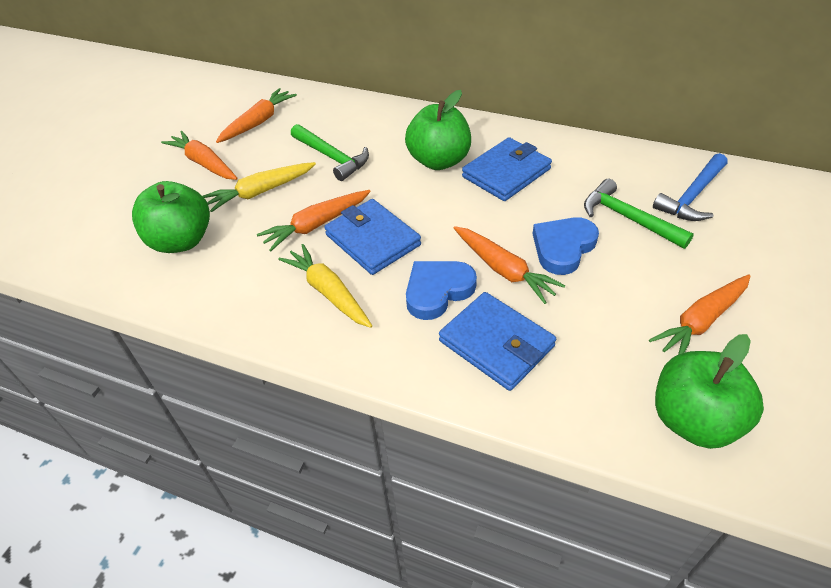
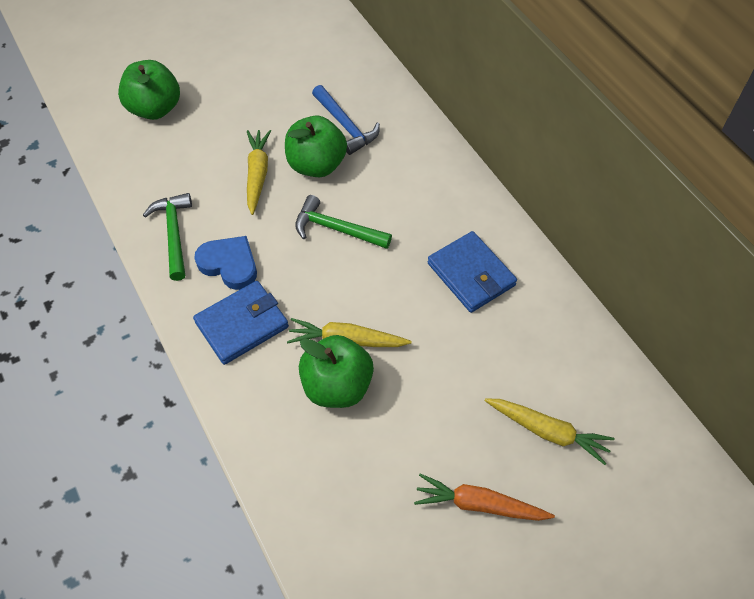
blue heart: 2 -> 1
blue wallet: 3 -> 2
orange carrot: 5 -> 1
yellow carrot: 2 -> 3

